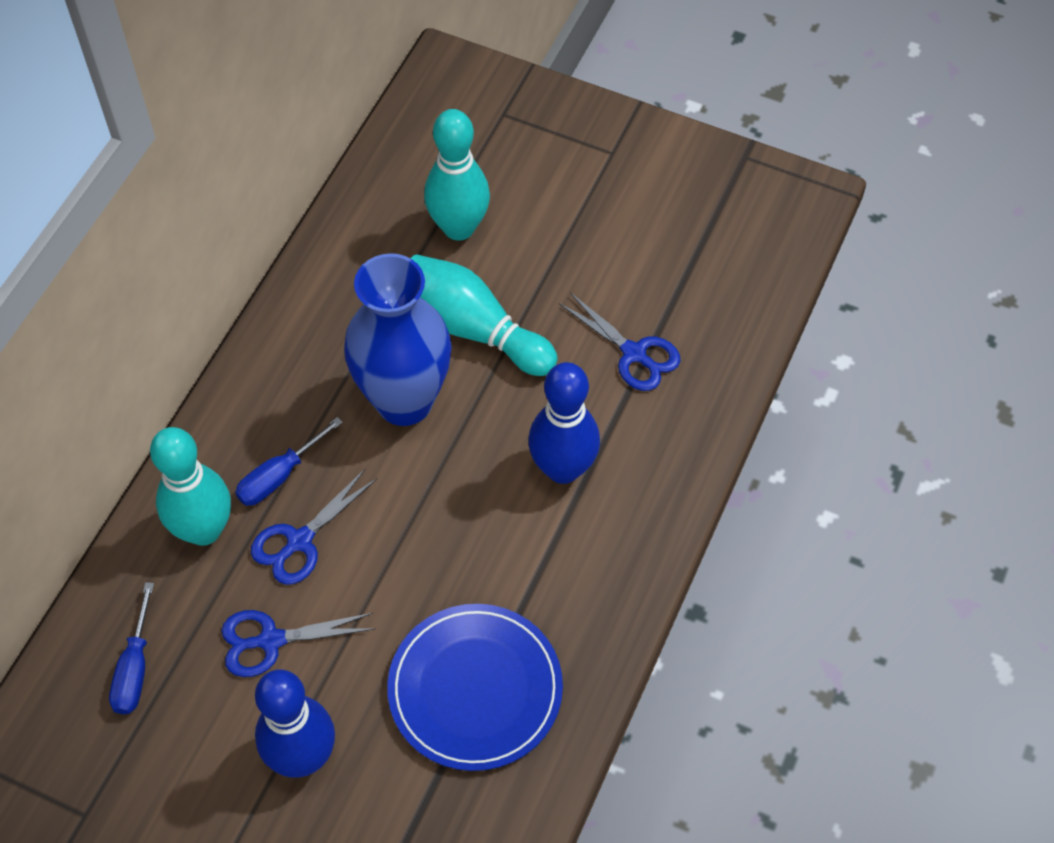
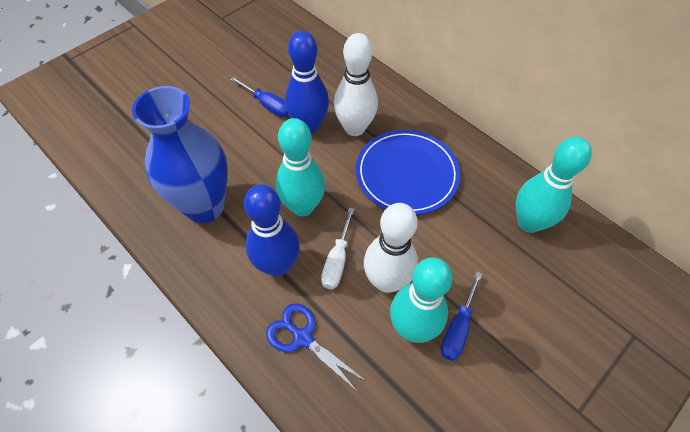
blue scissors: 3 -> 1
white bowling pin: 0 -> 2
white screwdriver: 0 -> 1

